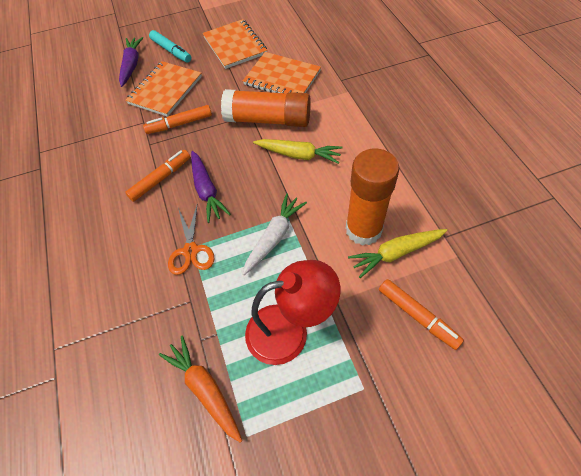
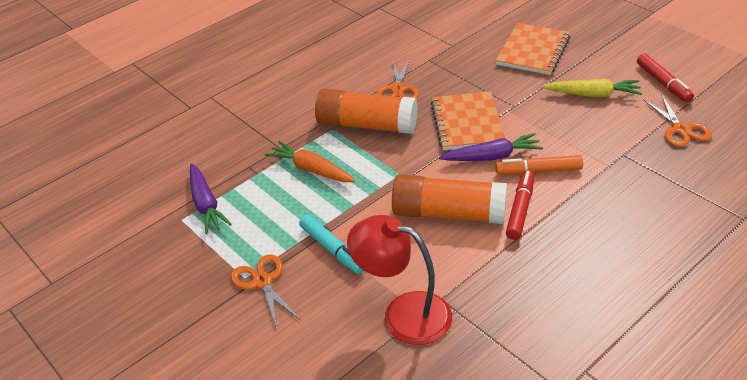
orange marker: 3 -> 1
orange notebook: 3 -> 2
orange scissors: 1 -> 3
red marker: 0 -> 2
white carrot: 1 -> 0
yellow carrot: 2 -> 1

